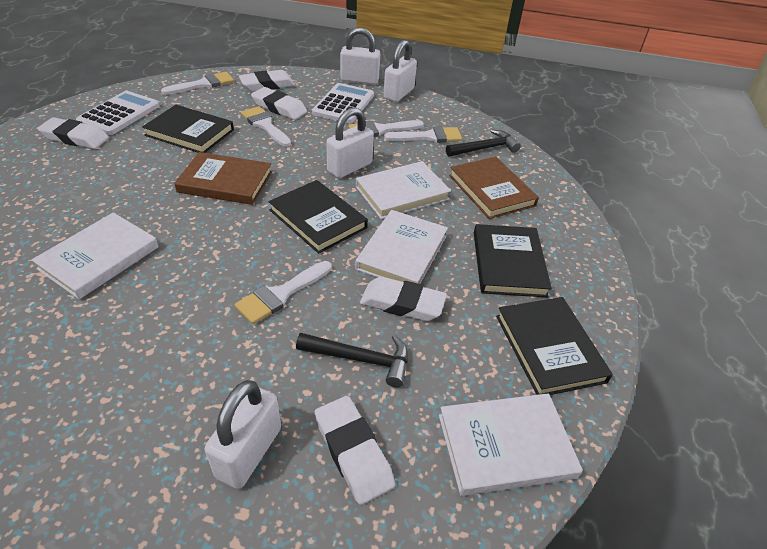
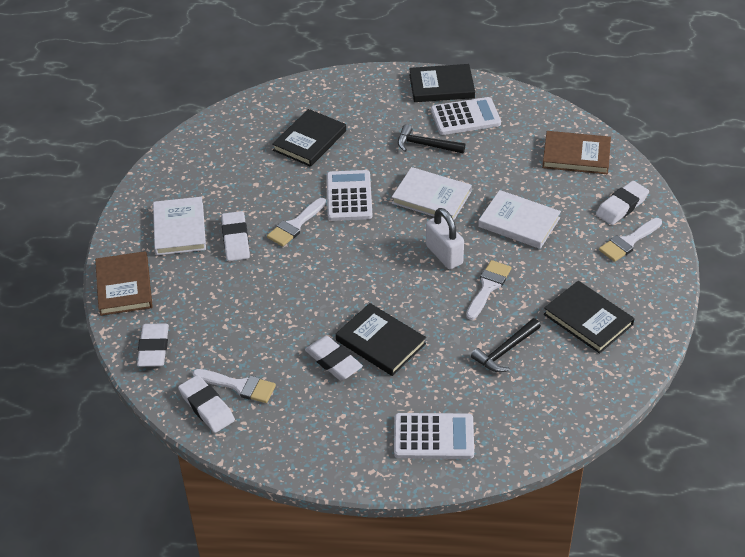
white book: 4 -> 3
white brush: 5 -> 4
white calculator: 2 -> 3
white padlock: 4 -> 1

